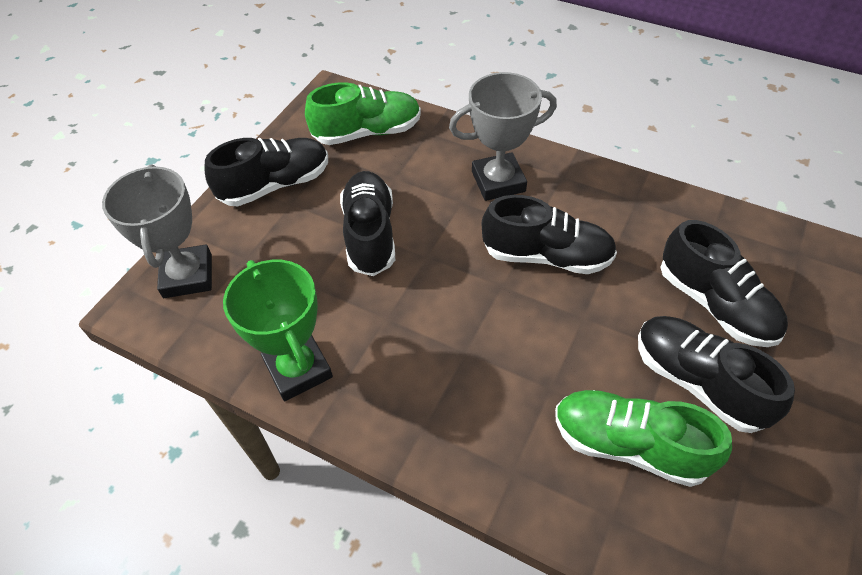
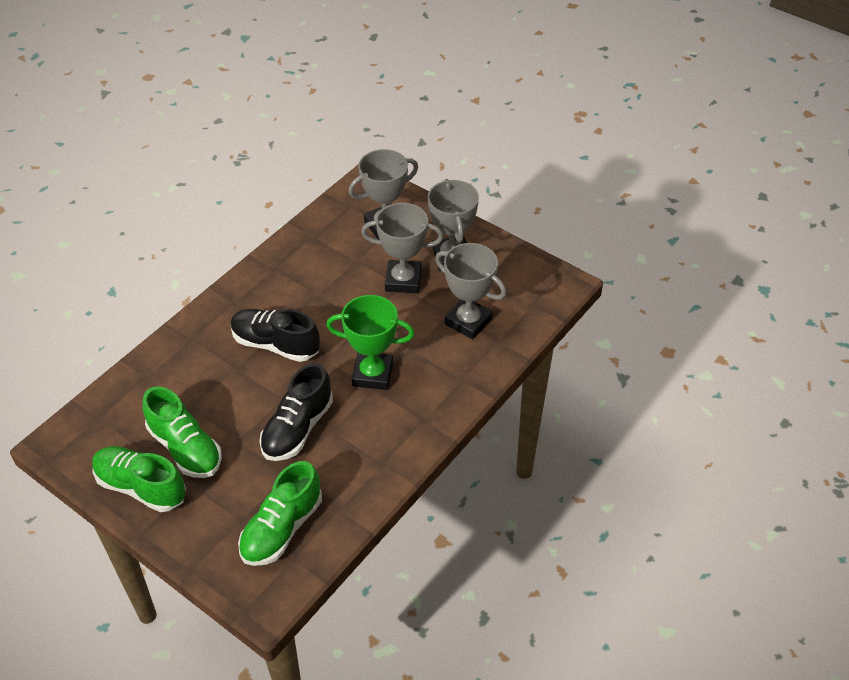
black shoe: 5 -> 2
green shoe: 2 -> 3
grey trophy: 2 -> 4

